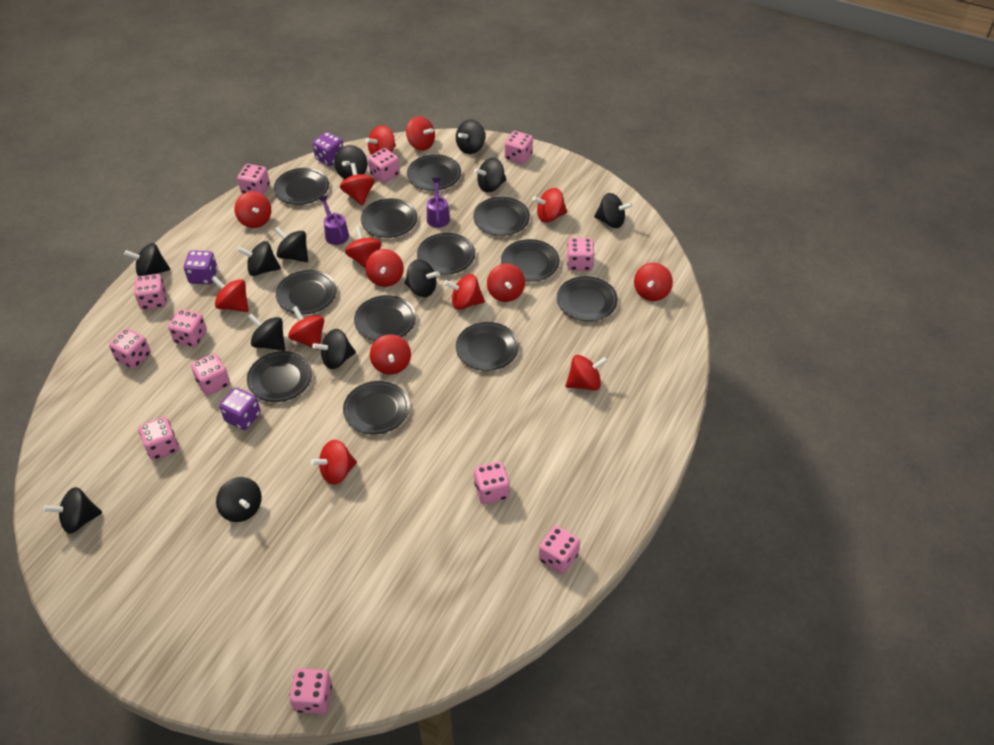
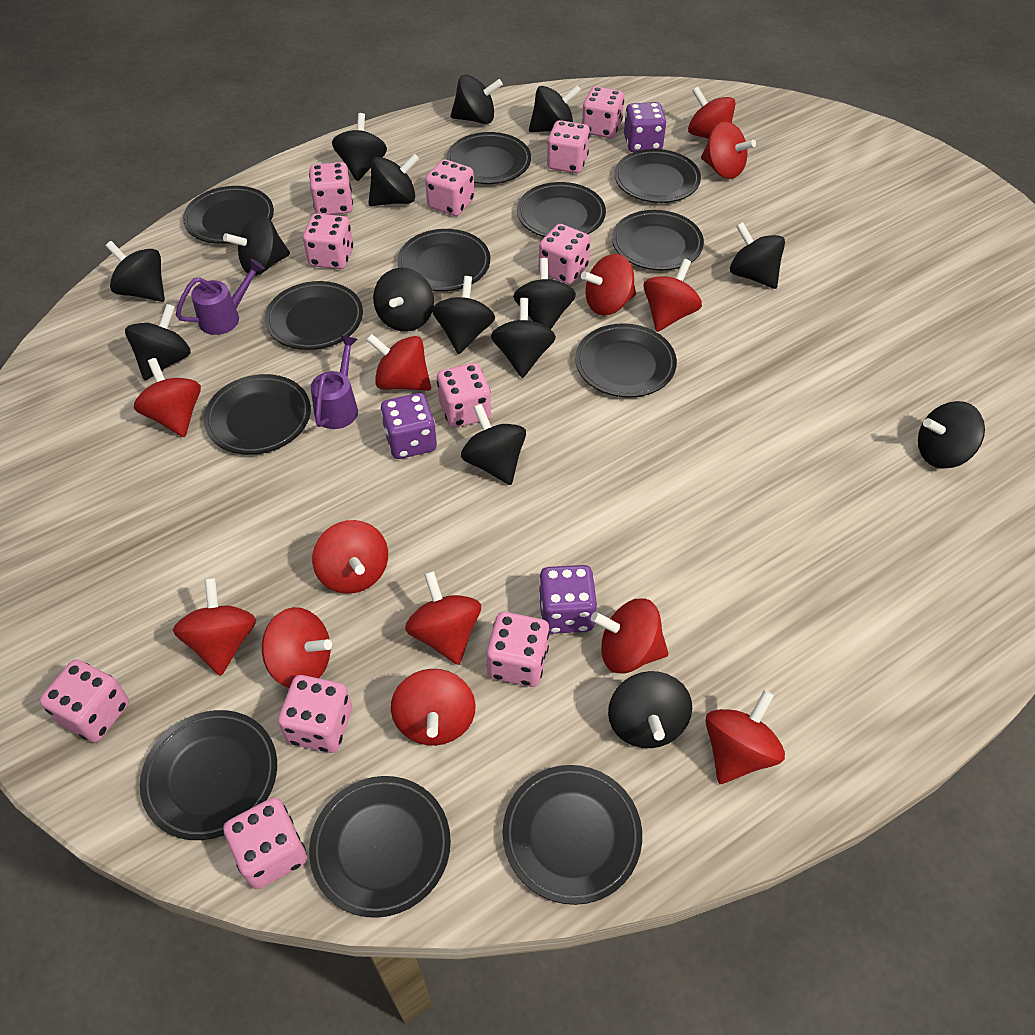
black spinning top: 12 -> 15
pink dice: 12 -> 11
red spinning top: 15 -> 13

